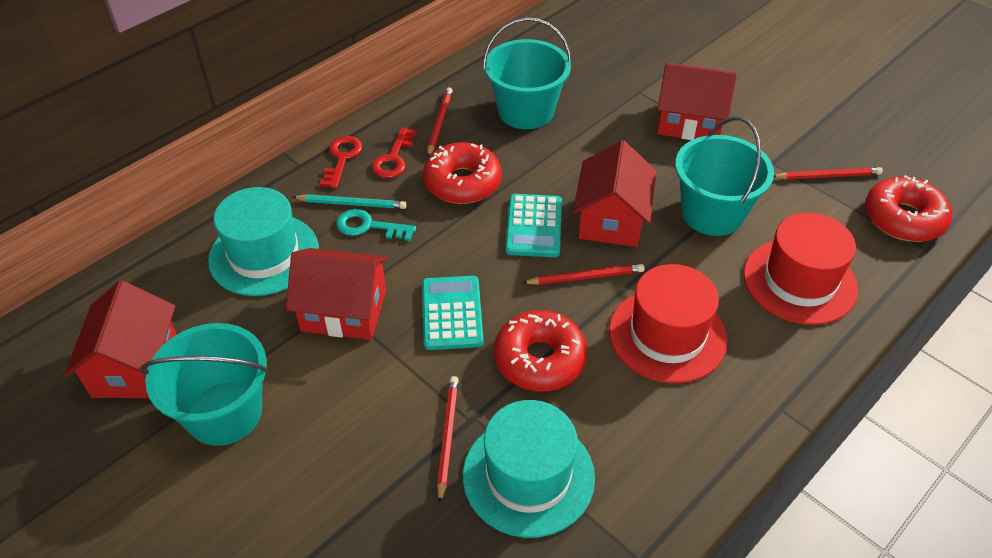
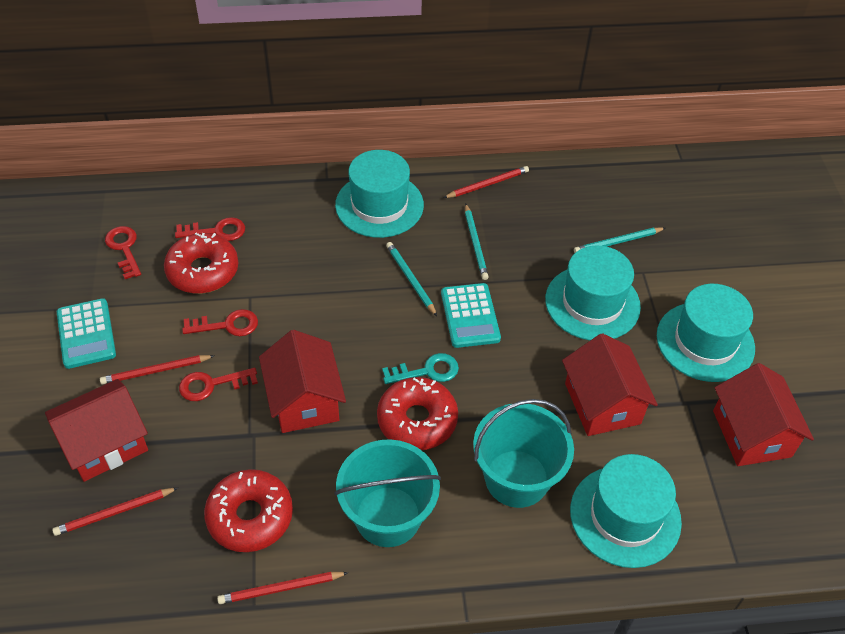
red hat: 2 -> 0
red key: 2 -> 4
turquoise bucket: 3 -> 2
turquoise hat: 2 -> 4
turquoise pencil: 1 -> 3

